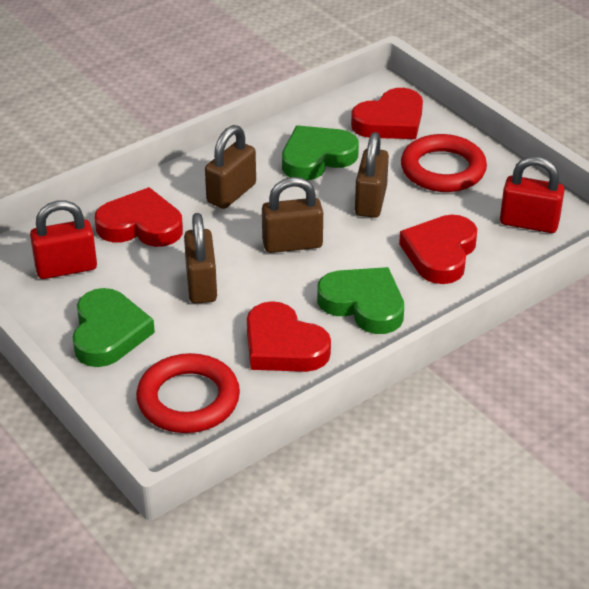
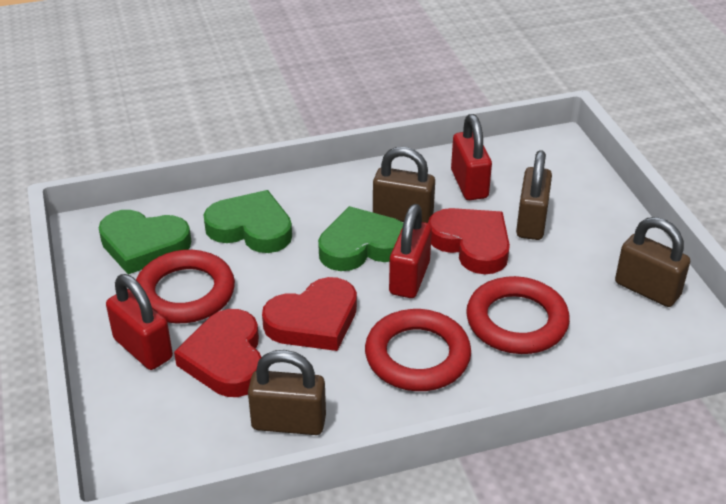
red heart: 4 -> 3
red padlock: 2 -> 3
red ring: 2 -> 3

